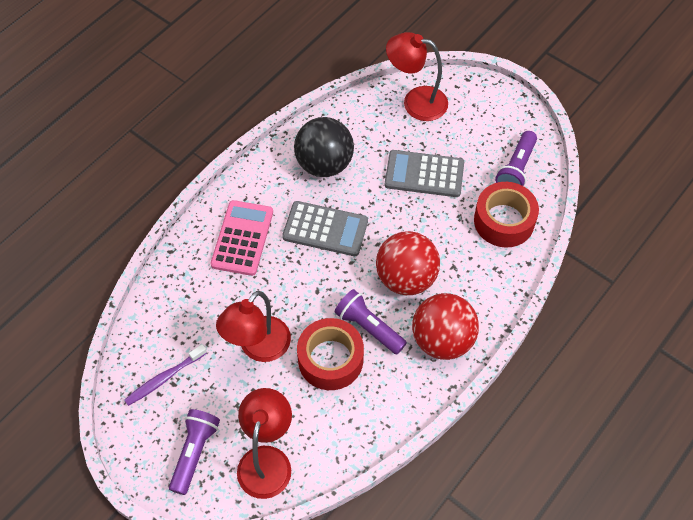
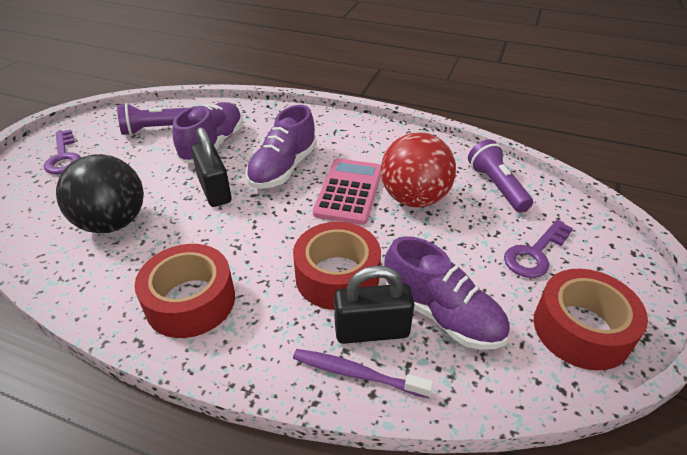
black padlock: 0 -> 2
grey calculator: 2 -> 0
purple flashlight: 3 -> 2
purple key: 0 -> 2
purple shoe: 0 -> 3
red ball: 2 -> 1
red lamp: 3 -> 0
red tape: 2 -> 3

